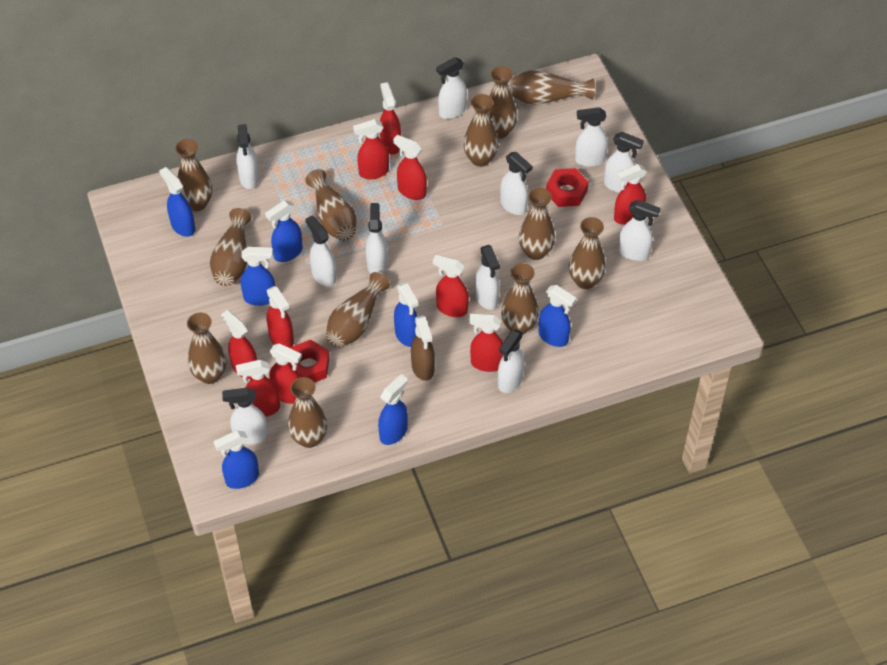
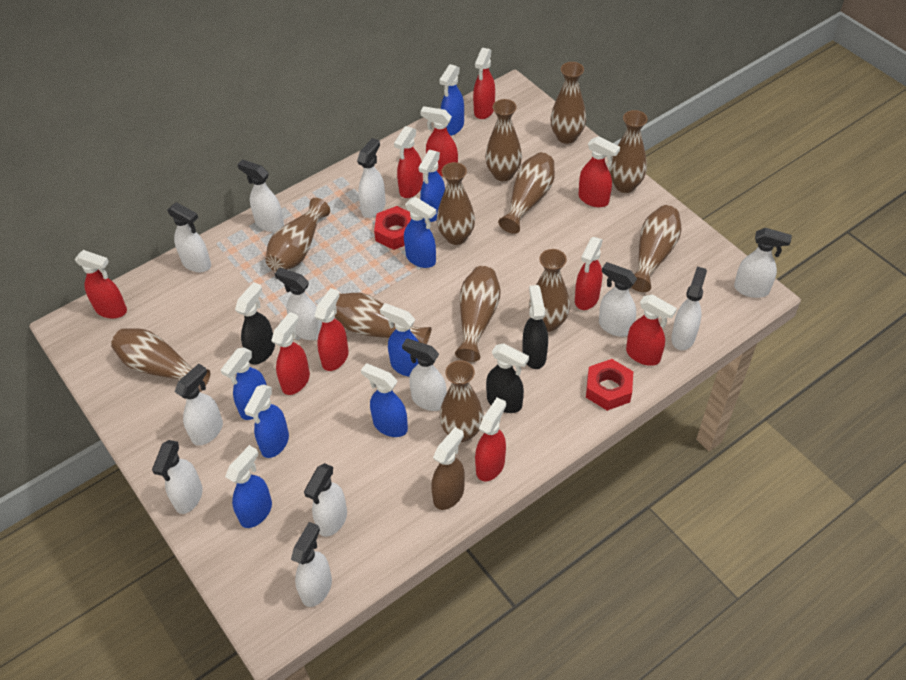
black spray bottle: 0 -> 3
blue spray bottle: 7 -> 8
white spray bottle: 11 -> 12

